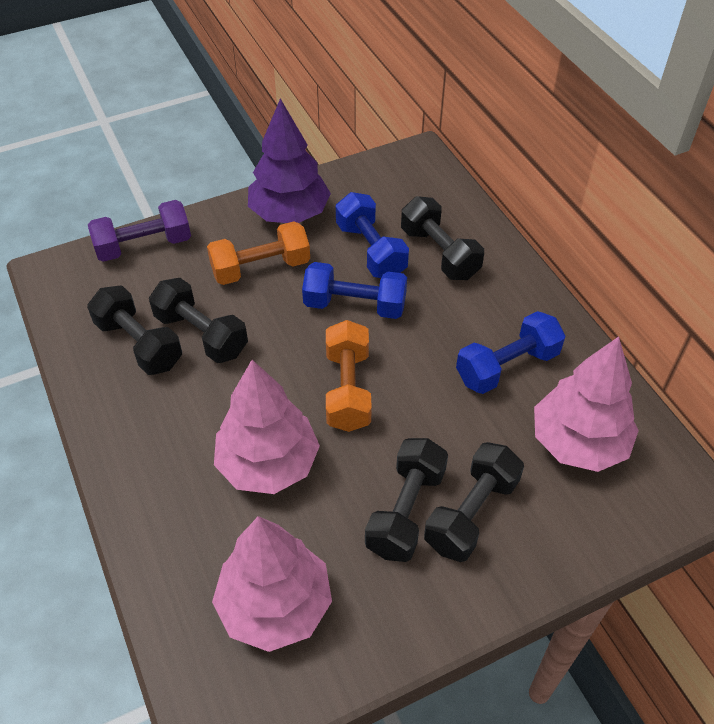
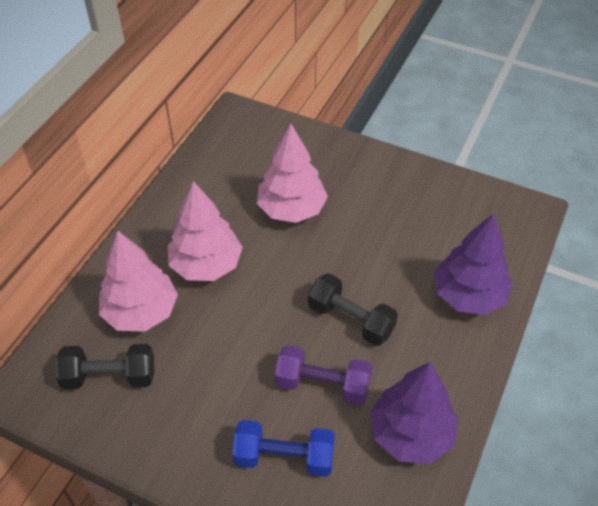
black dumbbell: 5 -> 2
blue dumbbell: 3 -> 1
orange dumbbell: 2 -> 0
purple tree: 1 -> 2

